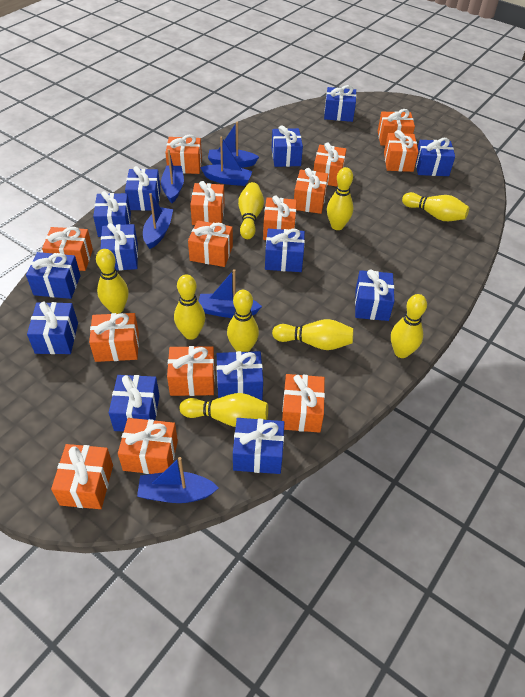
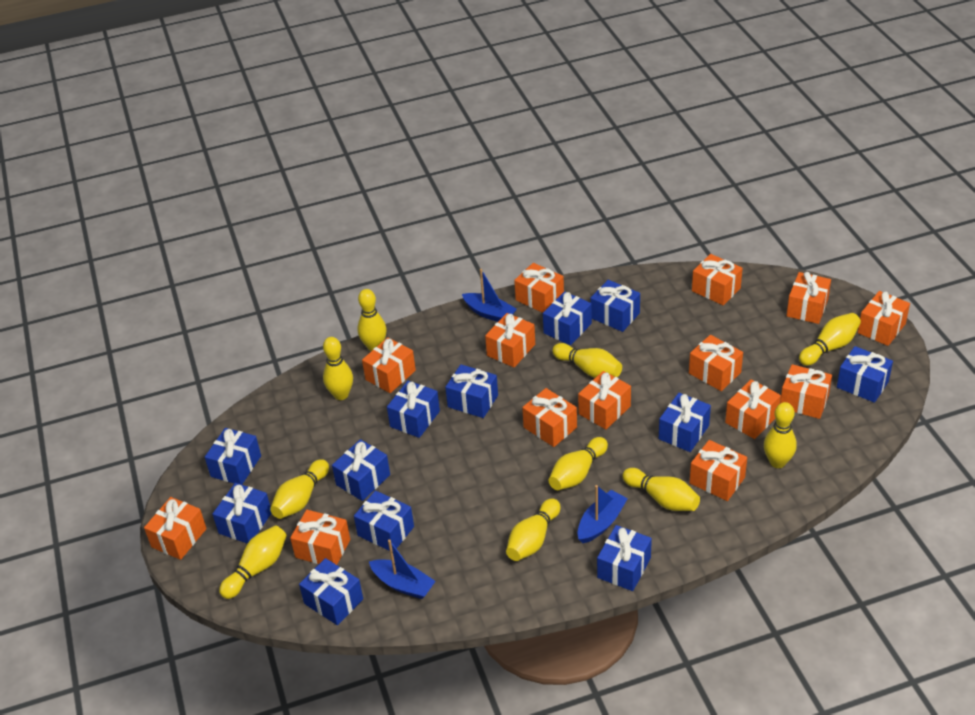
blue boat: 6 -> 3
blue gift: 13 -> 12
yellow bowling pin: 9 -> 10

